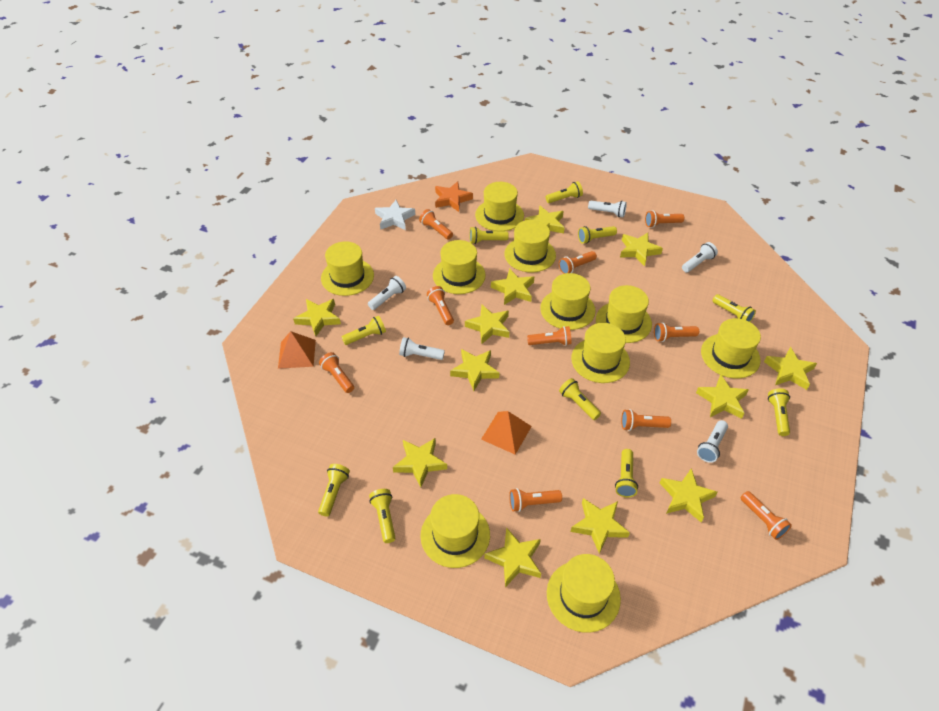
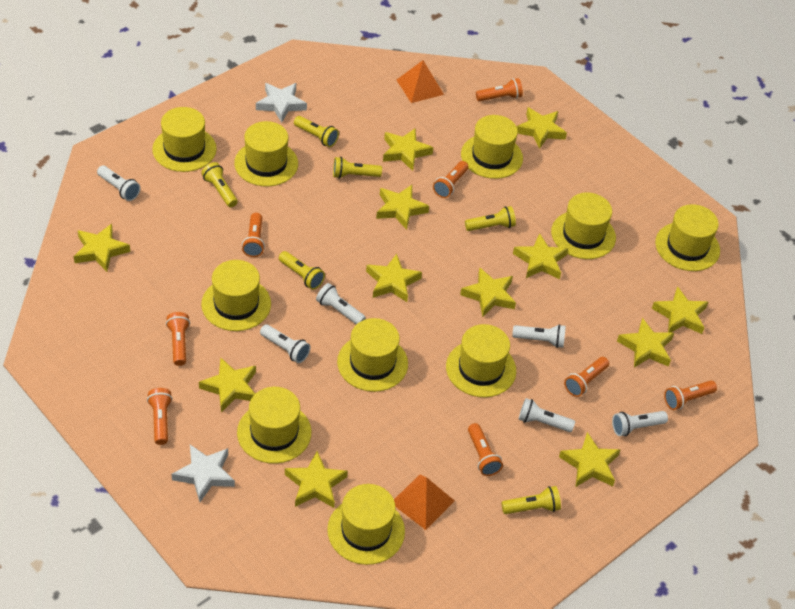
orange flashlight: 10 -> 8
orange star: 1 -> 0
white flashlight: 5 -> 6
white star: 1 -> 2
yellow flashlight: 10 -> 6

